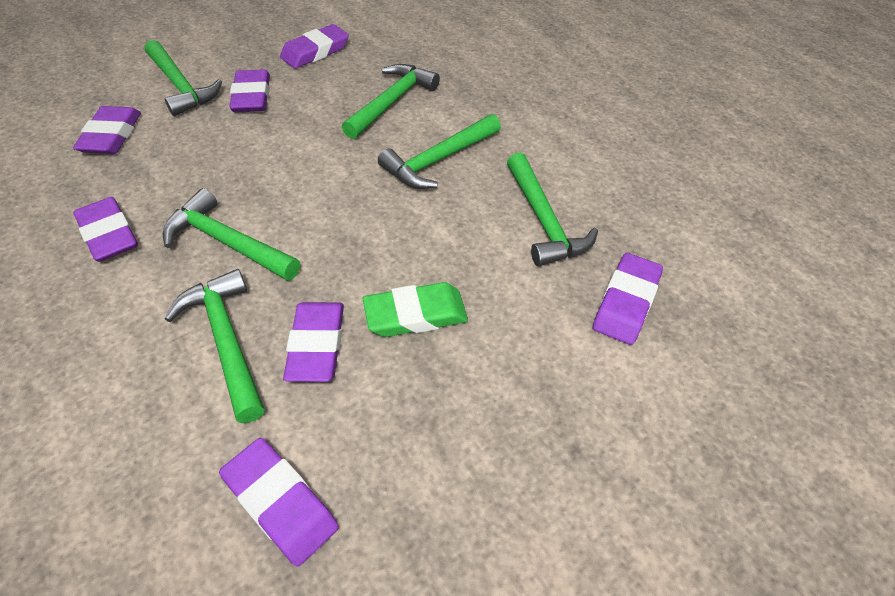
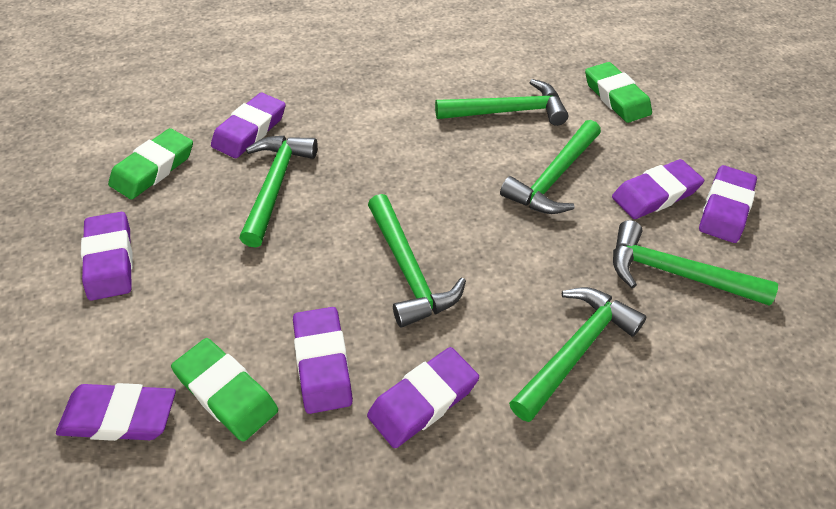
green eraser: 1 -> 3

